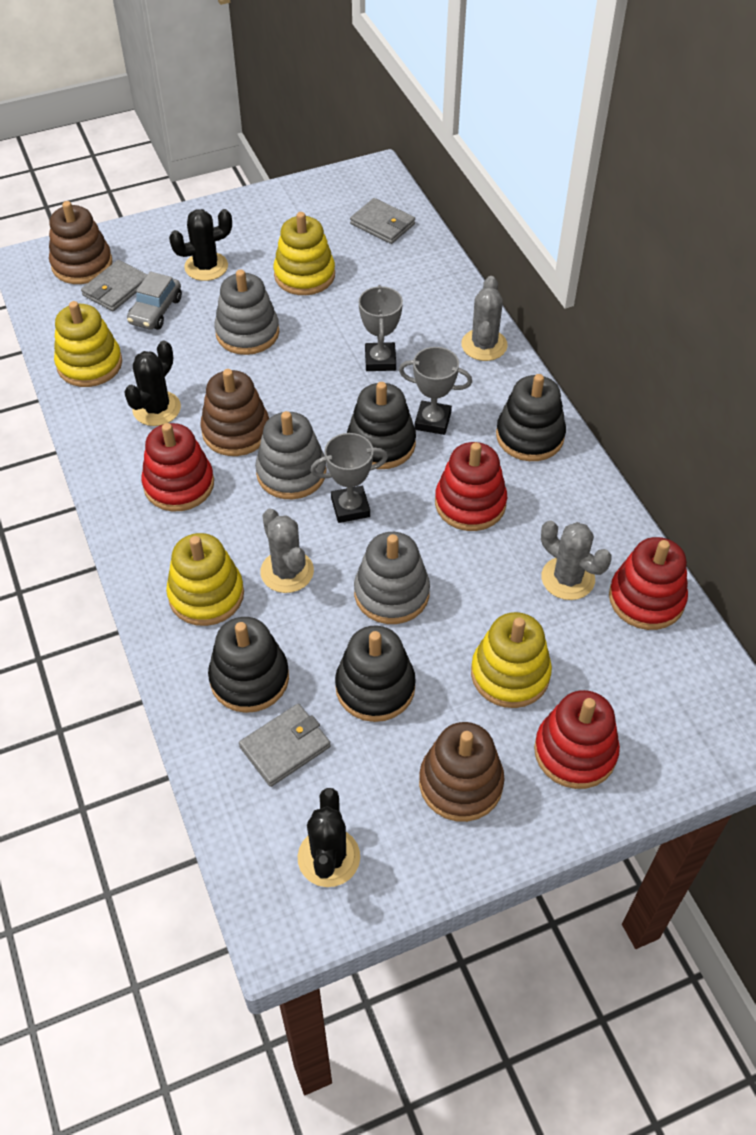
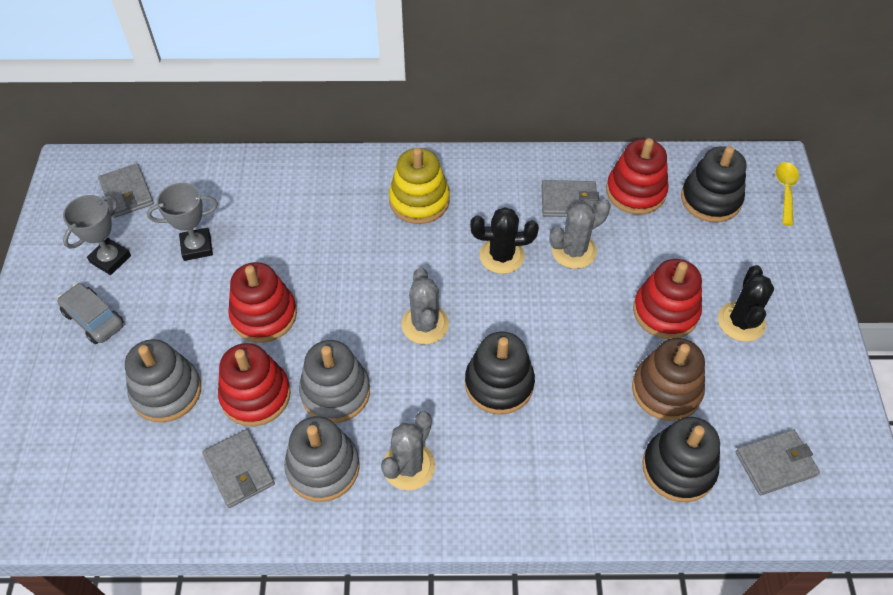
black cactus: 3 -> 2
black stacking toy: 4 -> 3
brown stacking toy: 3 -> 1
grey trophy: 3 -> 2
grey wallet: 3 -> 4
yellow spoon: 0 -> 1
yellow stacking toy: 4 -> 1

